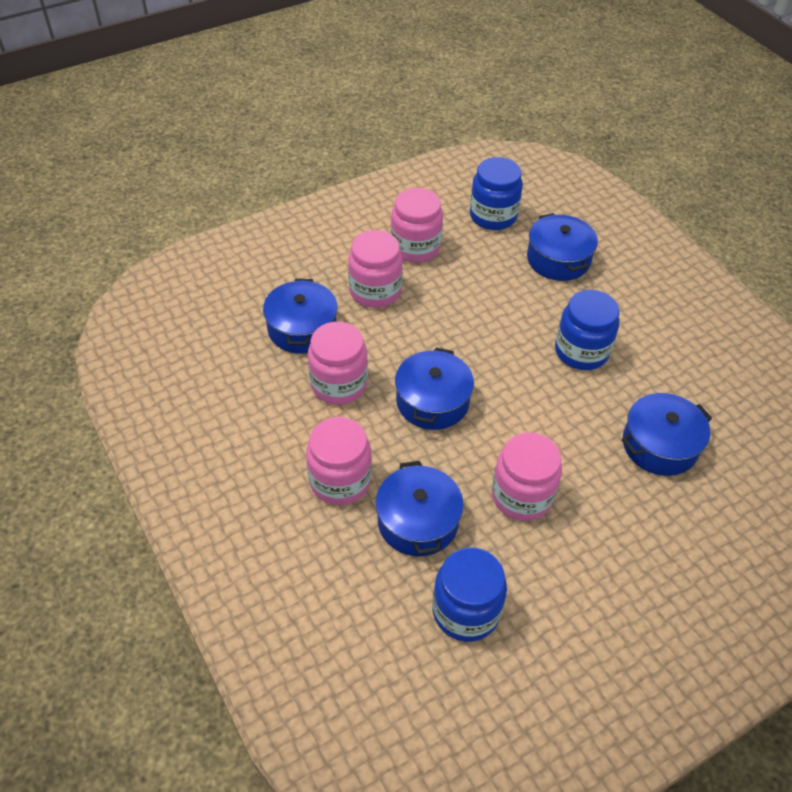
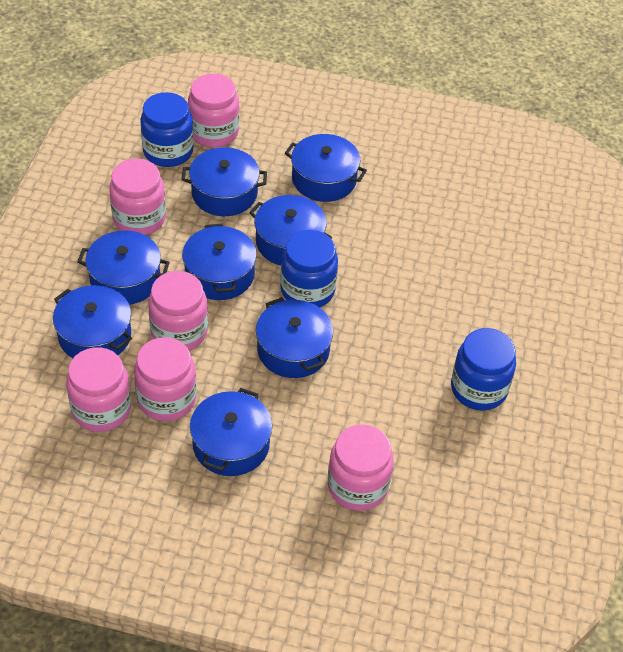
blue pot: 5 -> 8
pink jar: 5 -> 6

